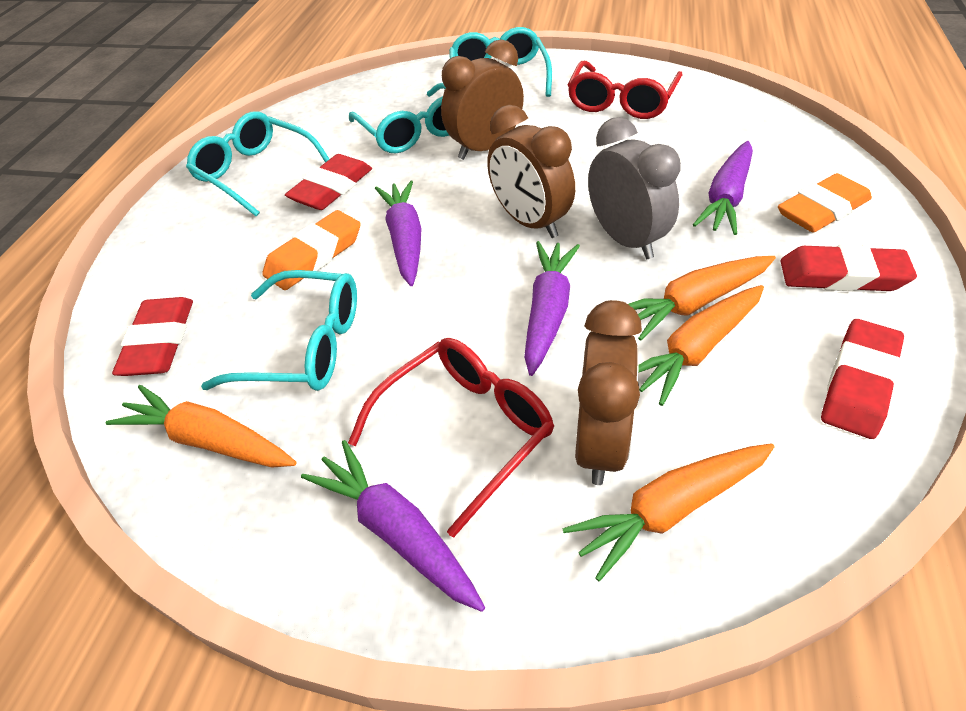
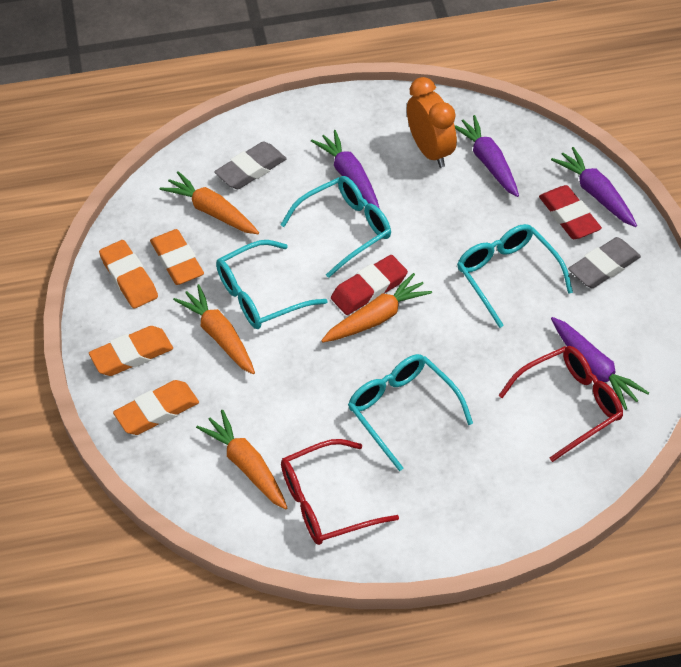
brown clock: 3 -> 0
grey clock: 1 -> 0
grey eraser: 0 -> 2
orange clock: 0 -> 1
orange eraser: 2 -> 4
red eraser: 4 -> 2

